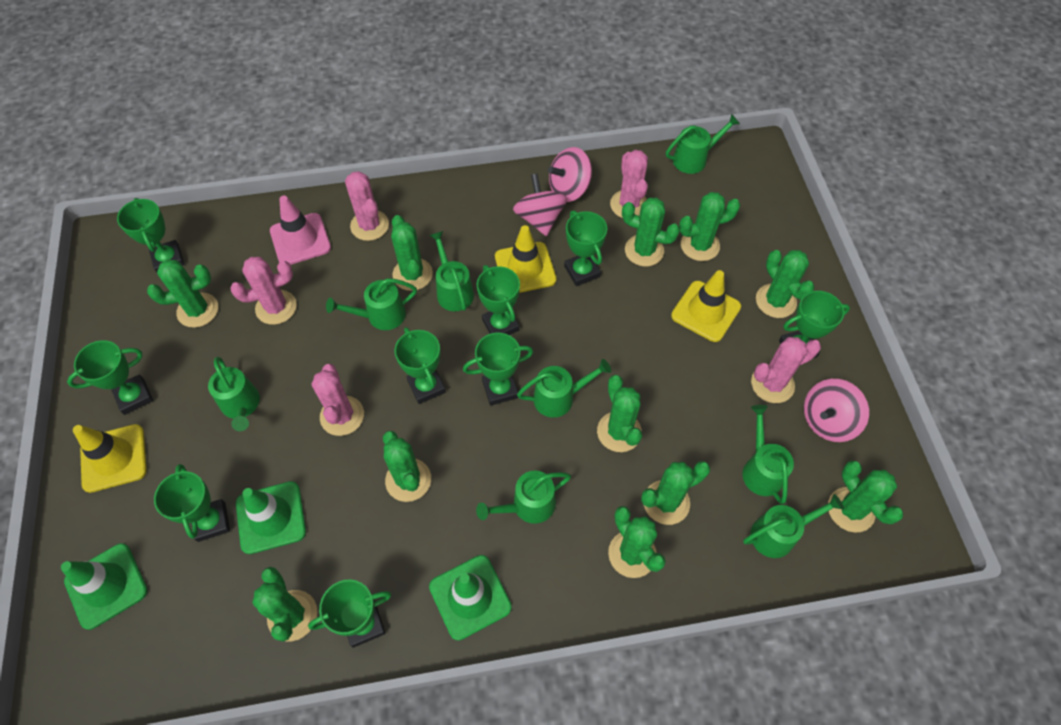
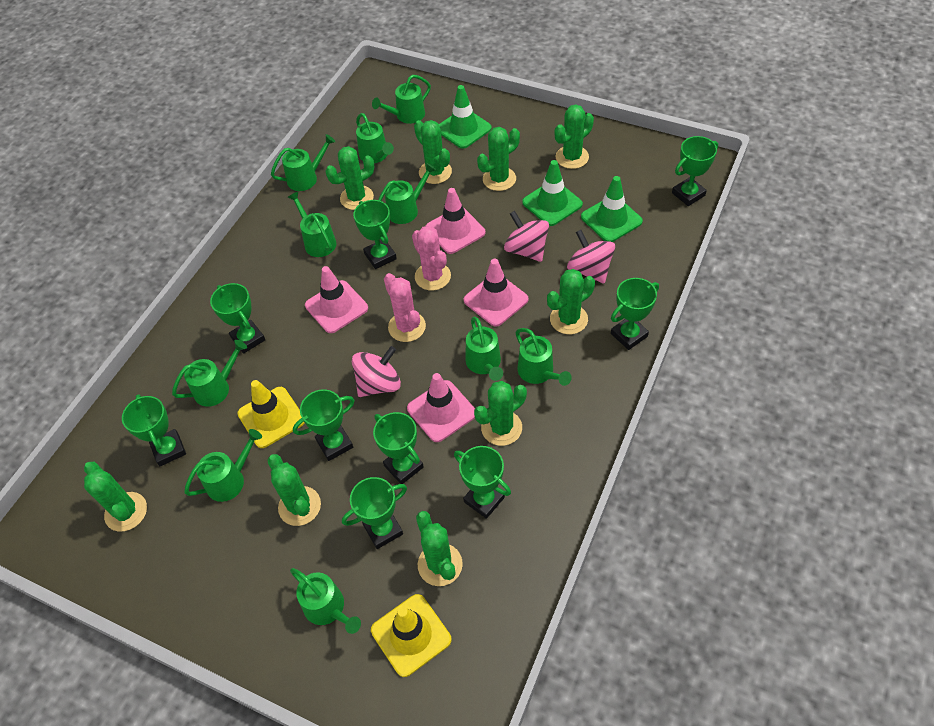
green cactus: 11 -> 9
green watering can: 8 -> 10
pink cactus: 5 -> 2
pink traffic cone: 1 -> 4
yellow traffic cone: 3 -> 2

